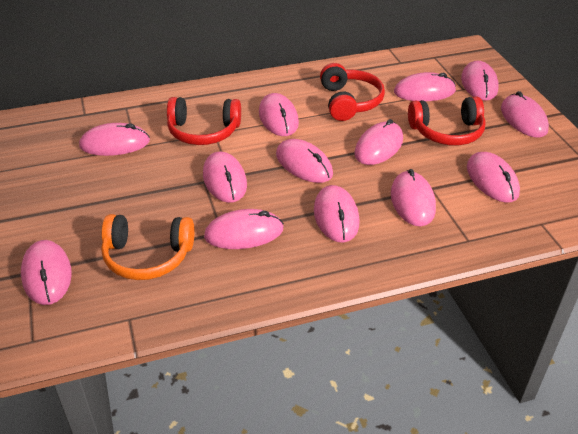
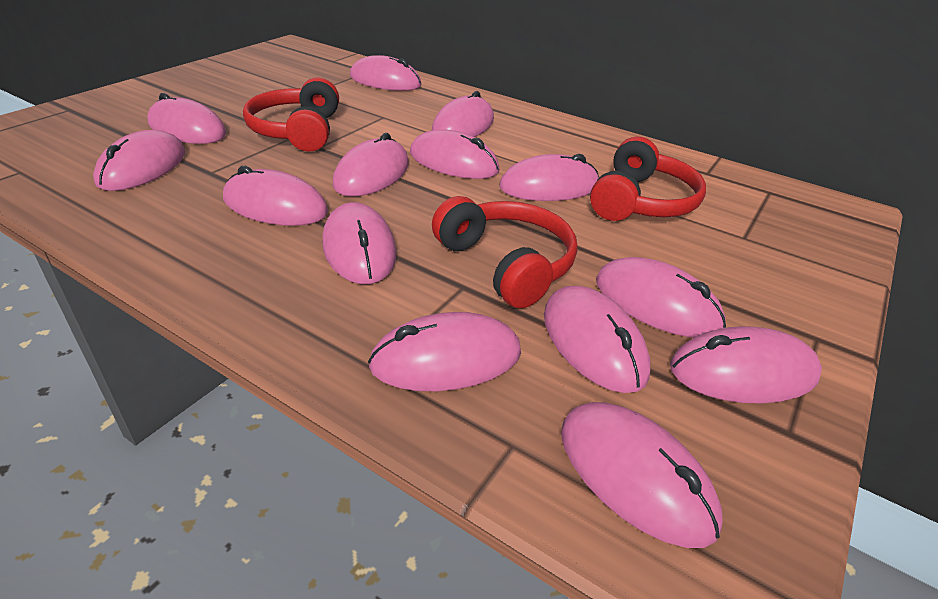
orange headphones: 1 -> 0
pink mouse: 13 -> 14

